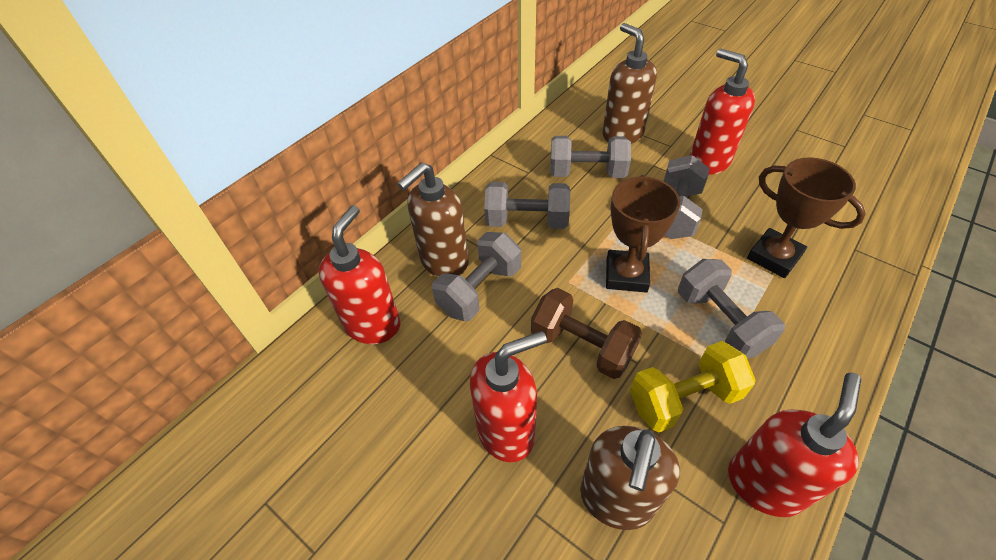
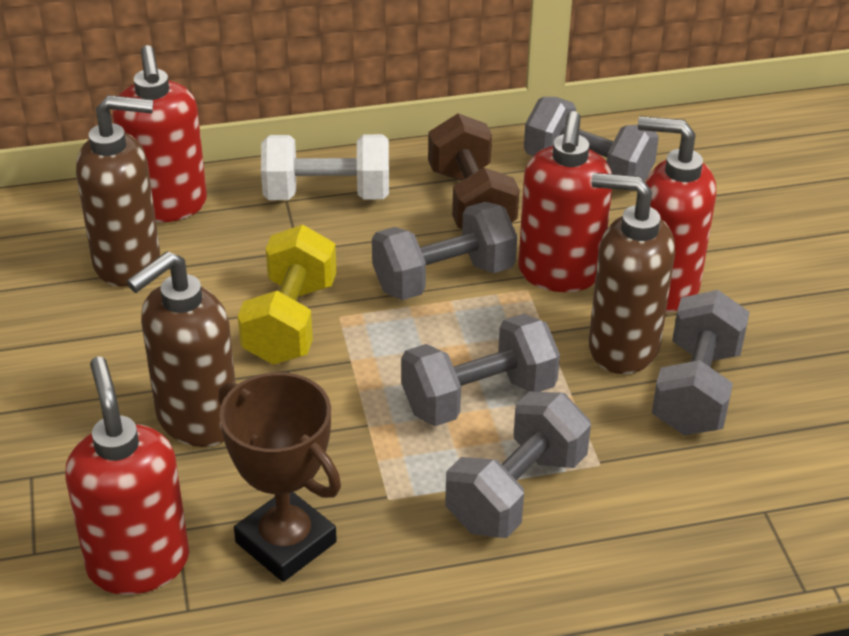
brown trophy: 2 -> 1
white dumbbell: 0 -> 1

